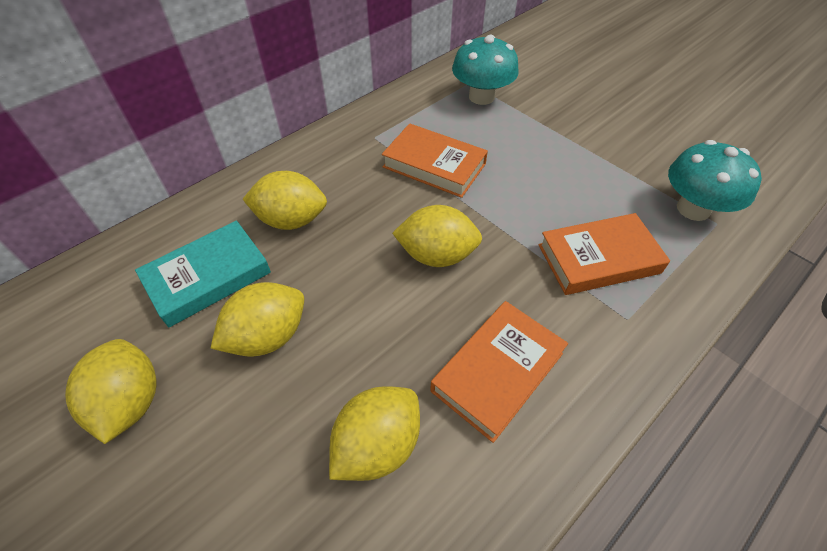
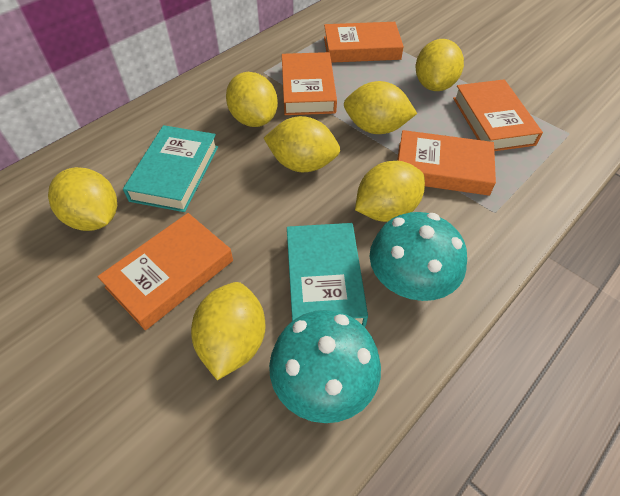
orange book: 3 -> 5
turquoise book: 1 -> 2
yellow lemon: 5 -> 7

